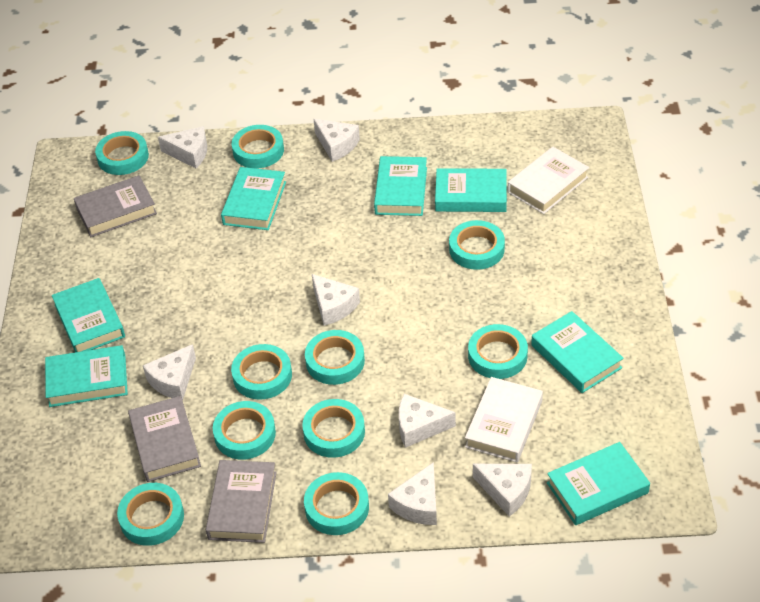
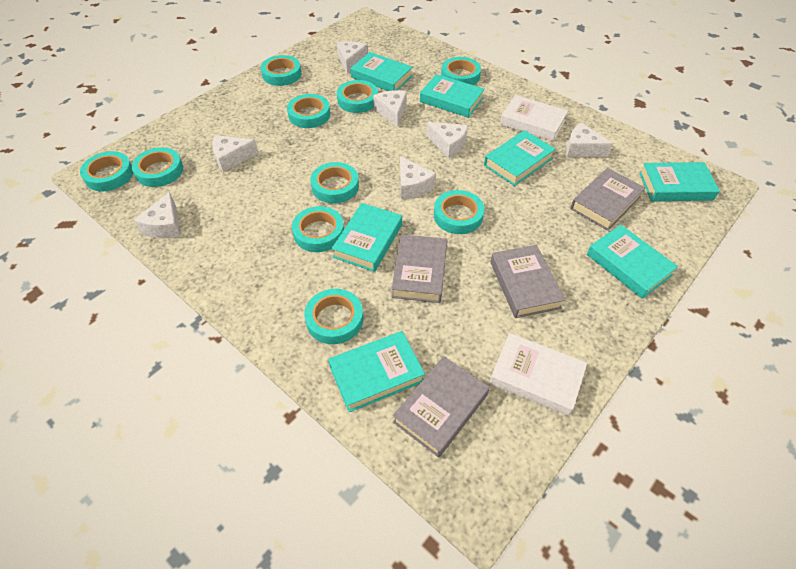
grey book: 3 -> 4

